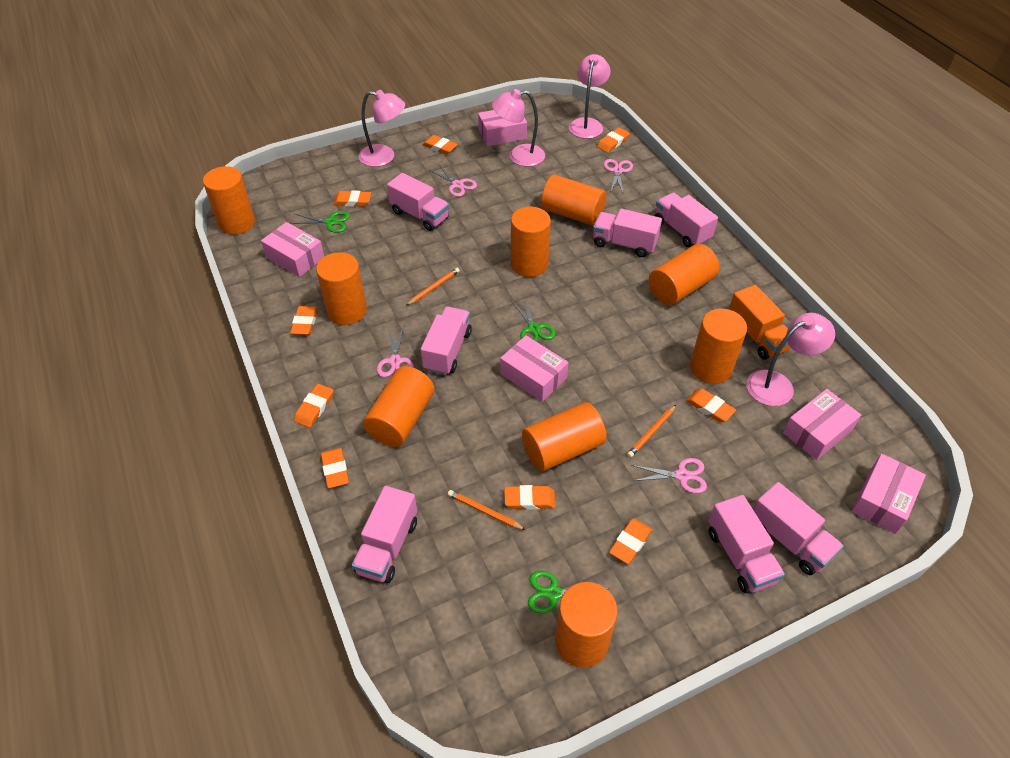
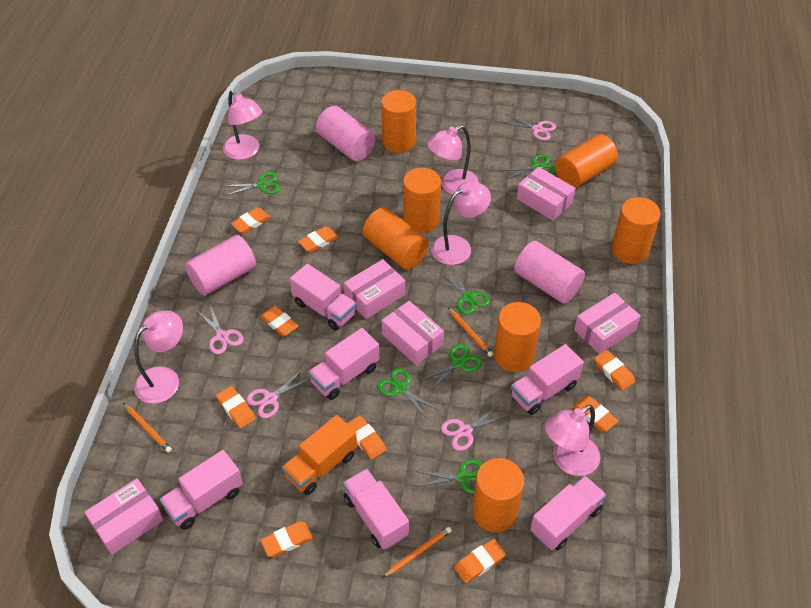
green scissors: 3 -> 6
orange cylinder: 9 -> 7
pink cylinder: 0 -> 3
pink lamp: 4 -> 5
pink truck: 7 -> 6

